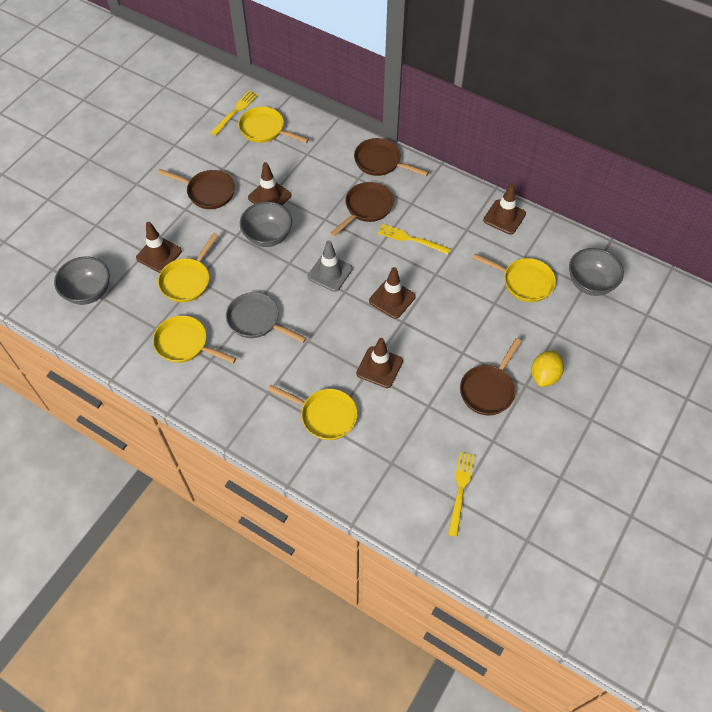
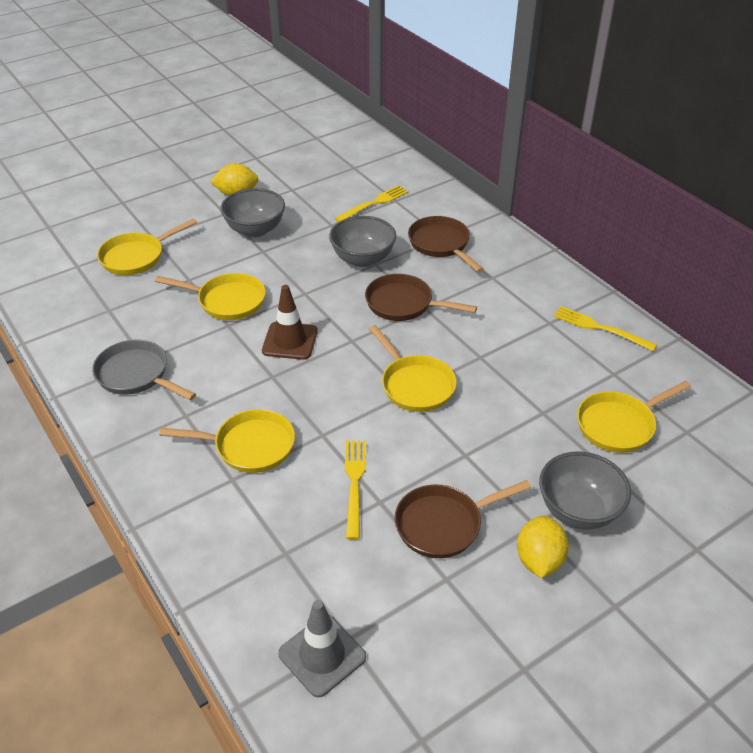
brown pan: 4 -> 3
brown traffic cone: 5 -> 1
yellow lemon: 1 -> 2

